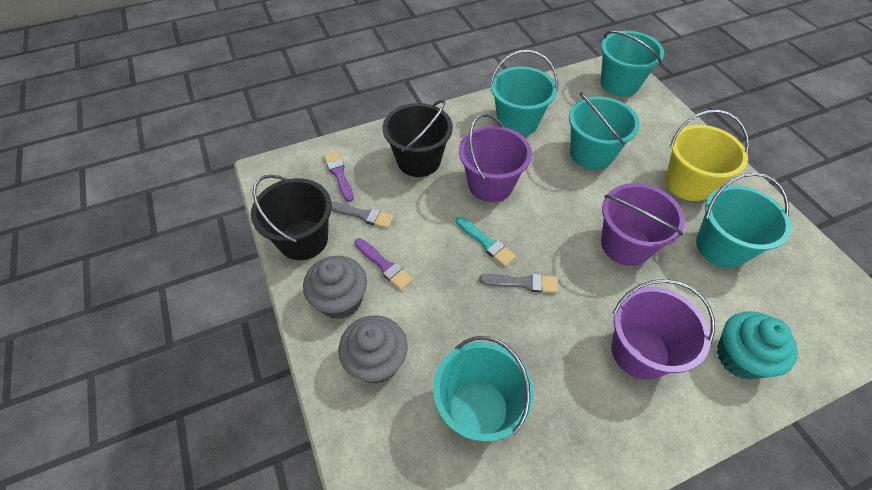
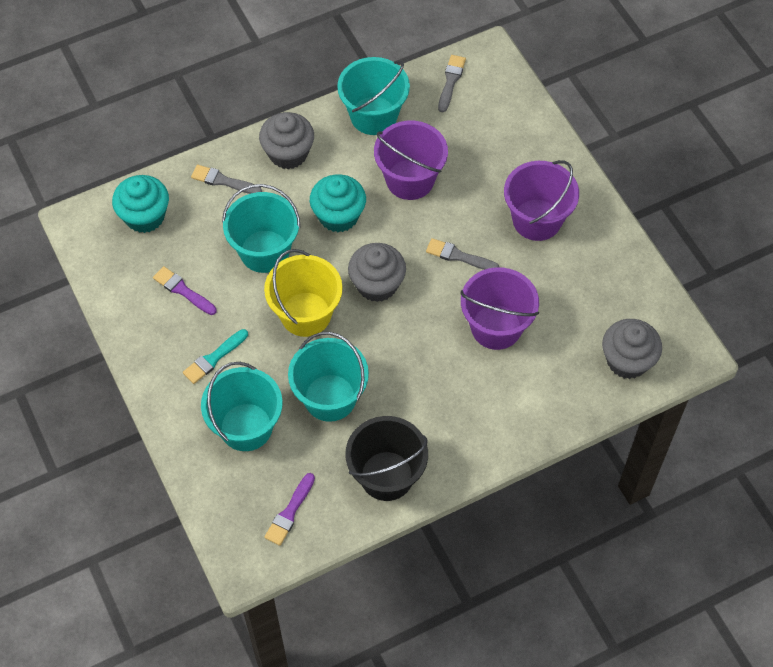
black bucket: 2 -> 1
grey brush: 2 -> 3
grey cupcake: 2 -> 3
turquoise bucket: 5 -> 4
turquoise cupcake: 1 -> 2

